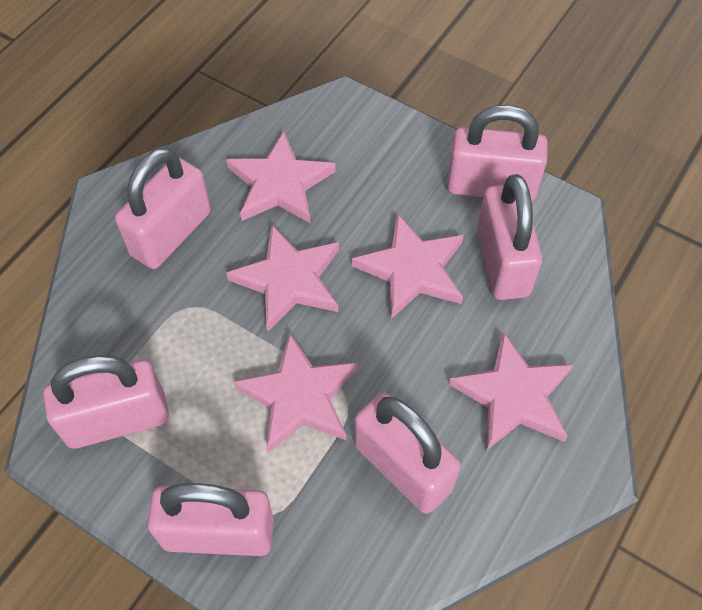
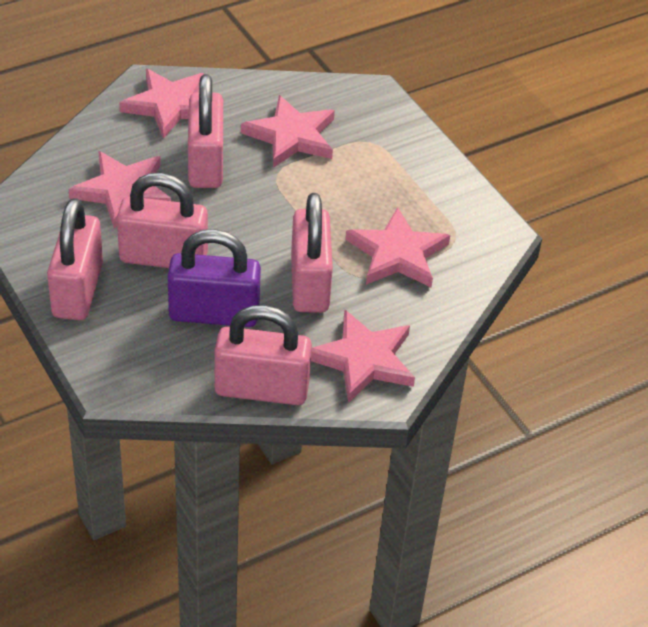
pink padlock: 6 -> 5
purple padlock: 0 -> 1

